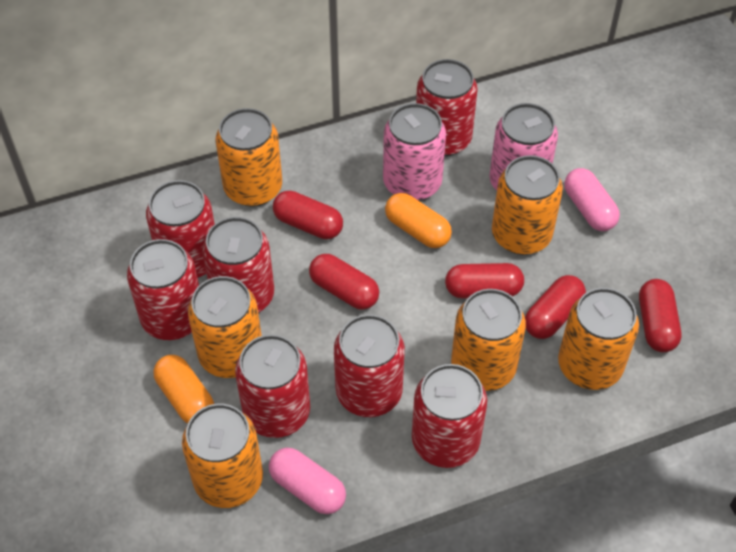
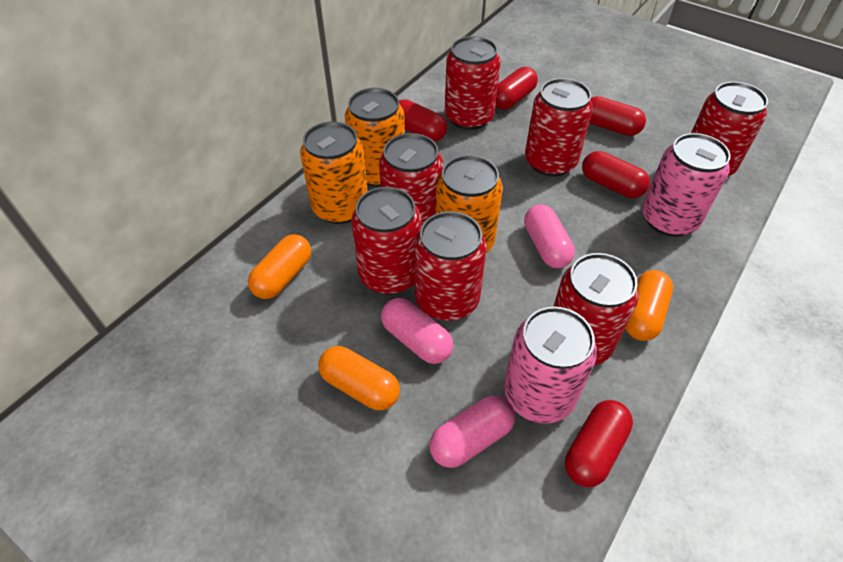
orange can: 6 -> 3
orange capsule: 2 -> 3
pink capsule: 2 -> 3

